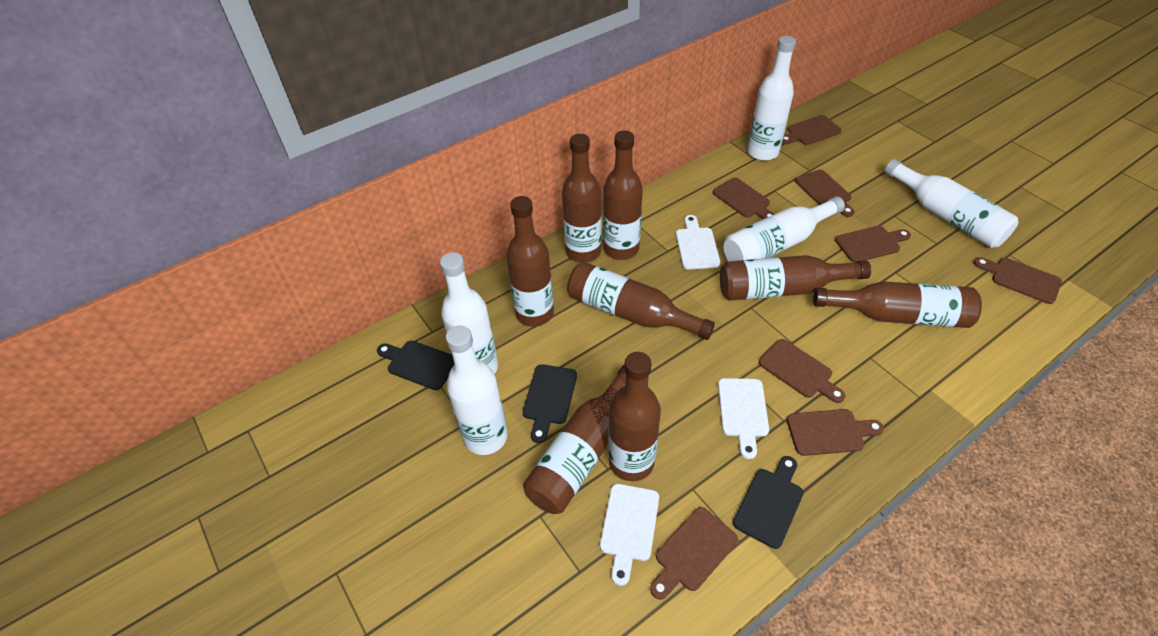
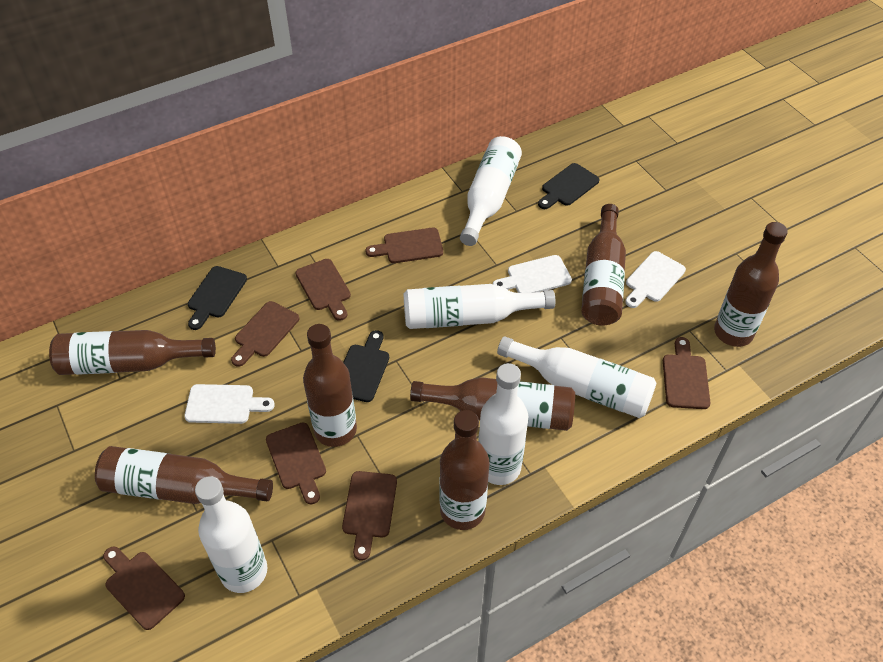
brown bottle: 8 -> 7
brown cutting board: 8 -> 7

